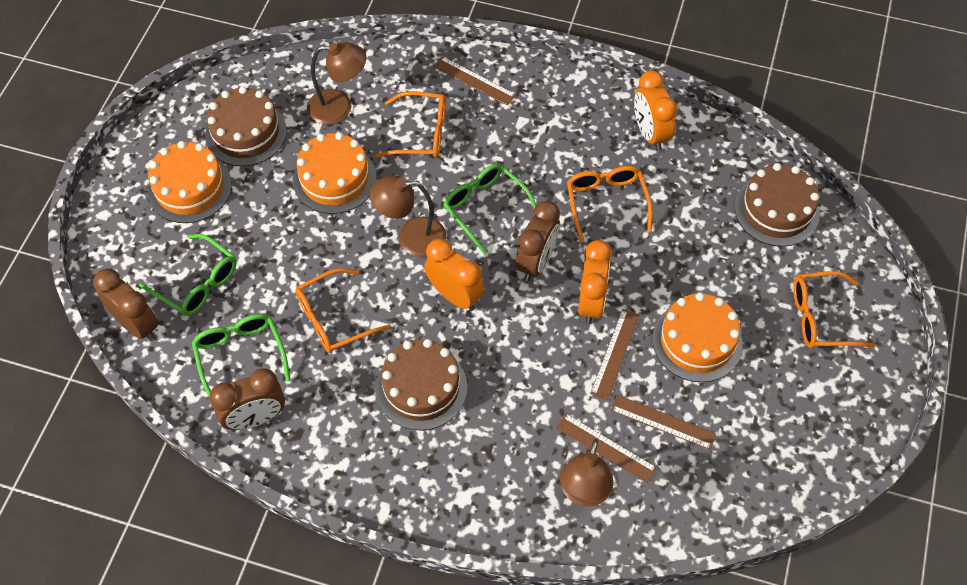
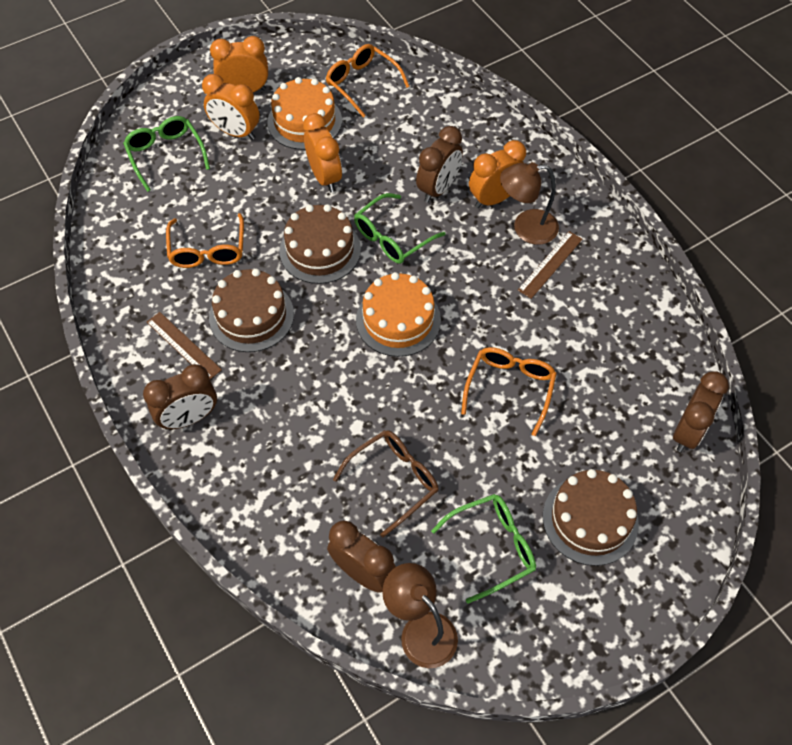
brown clock: 3 -> 4
brown glasses: 0 -> 1
brown lamp: 3 -> 2
brown ruler: 4 -> 2
orange cake: 3 -> 2
orange clock: 3 -> 4
orange glasses: 4 -> 3

